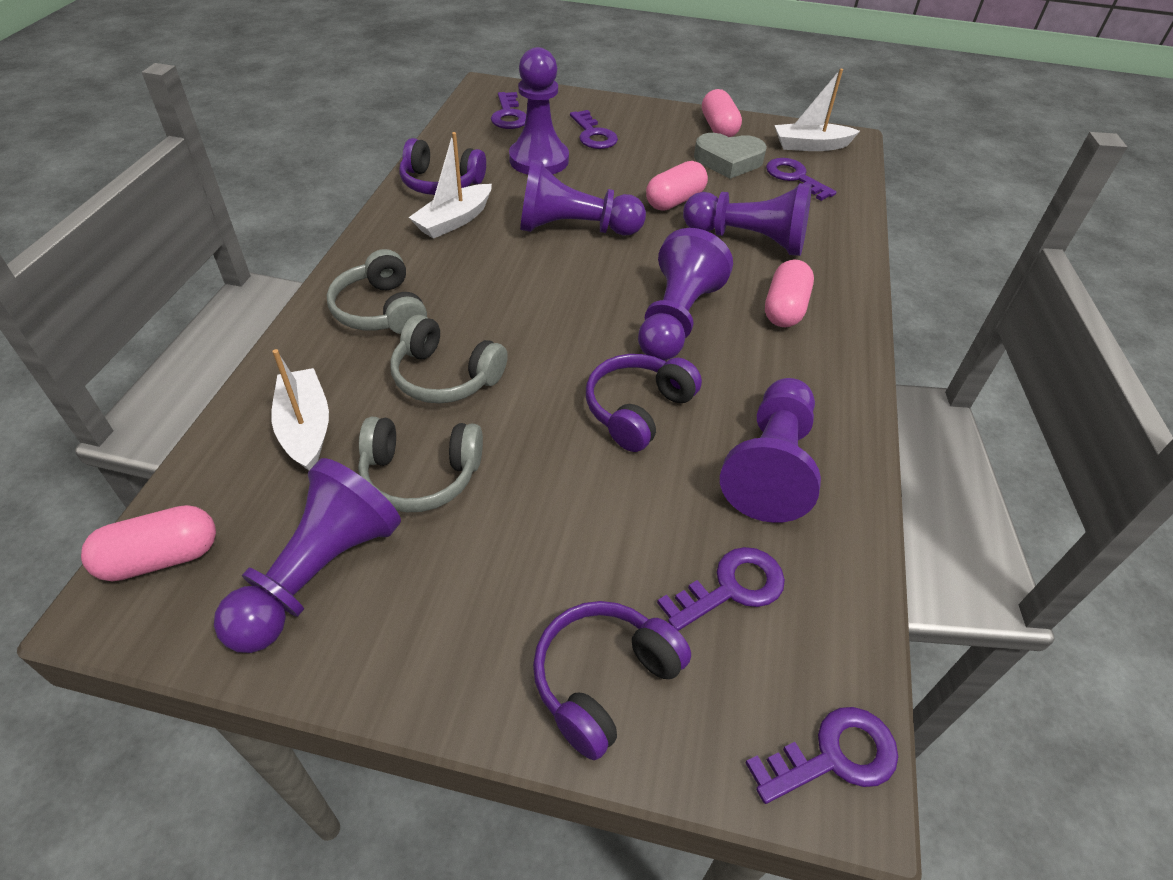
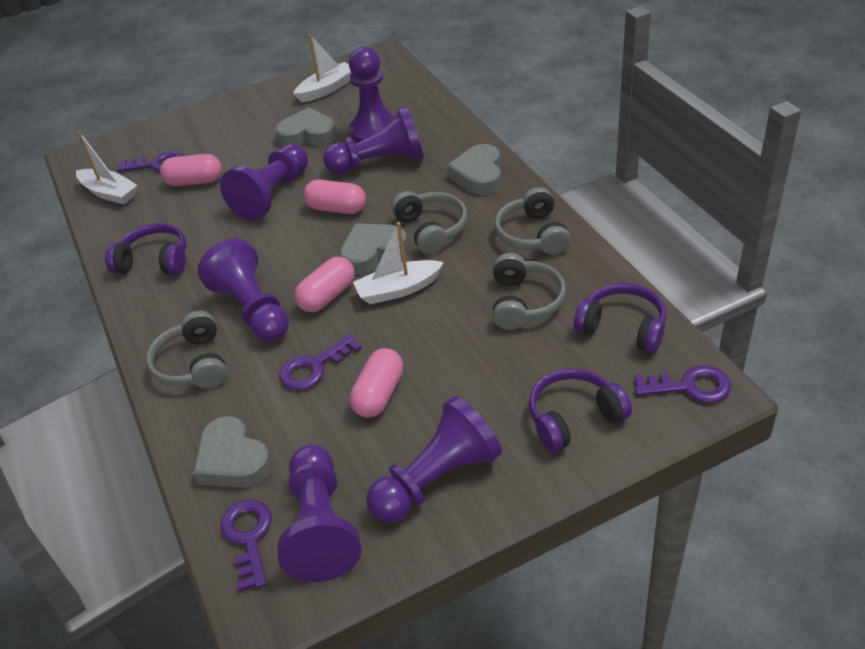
grey headphones: 3 -> 4
grey heart: 1 -> 4
purple key: 5 -> 4

